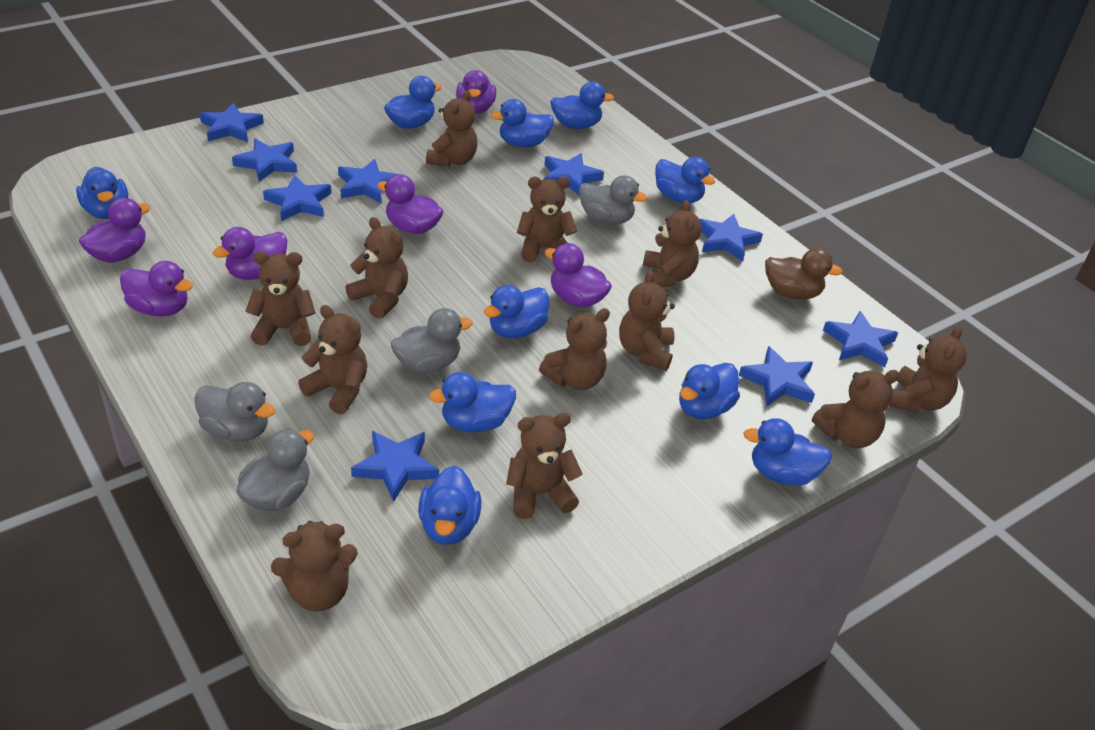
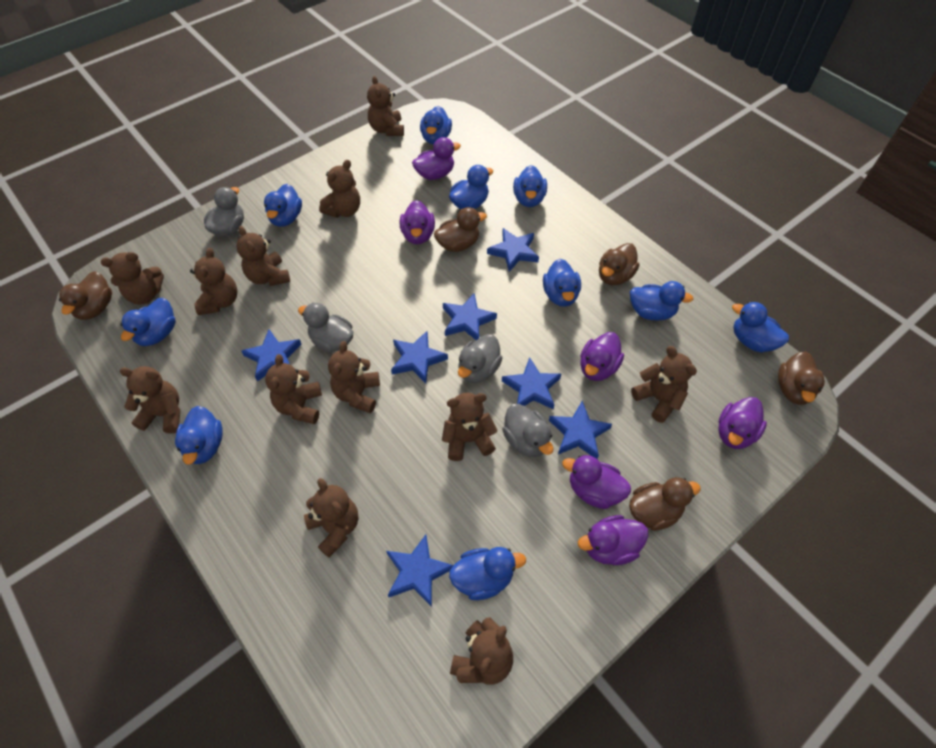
blue star: 9 -> 7
brown duck: 1 -> 5

